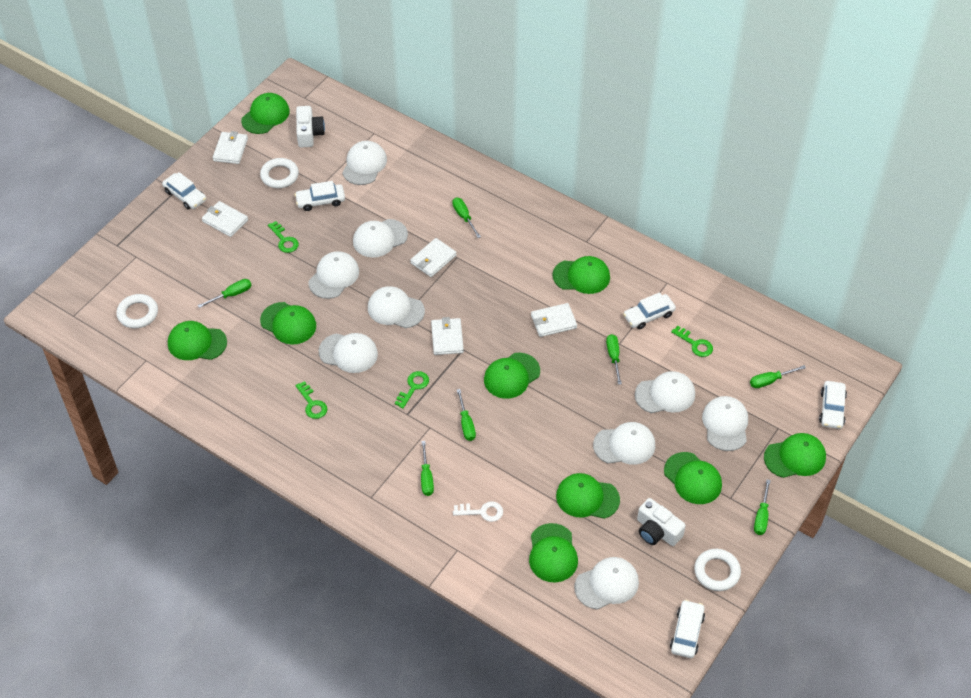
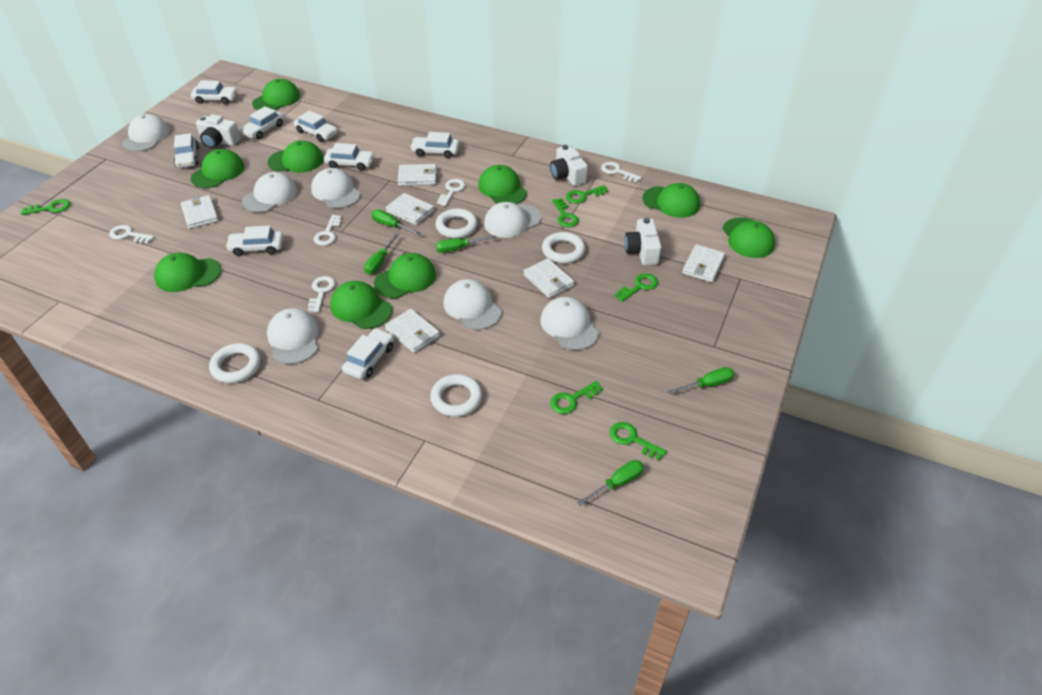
green key: 4 -> 6
green screwdriver: 7 -> 5
white camera: 2 -> 3
white cap: 9 -> 7
white car: 5 -> 8
white key: 1 -> 5
white ring: 3 -> 4
white wallet: 5 -> 6

